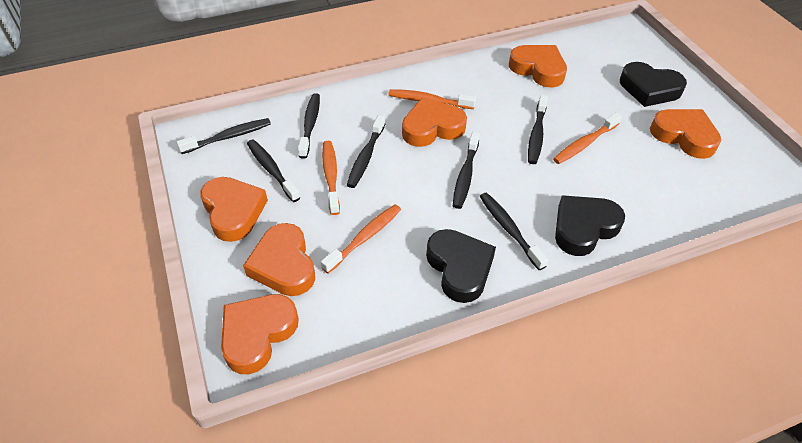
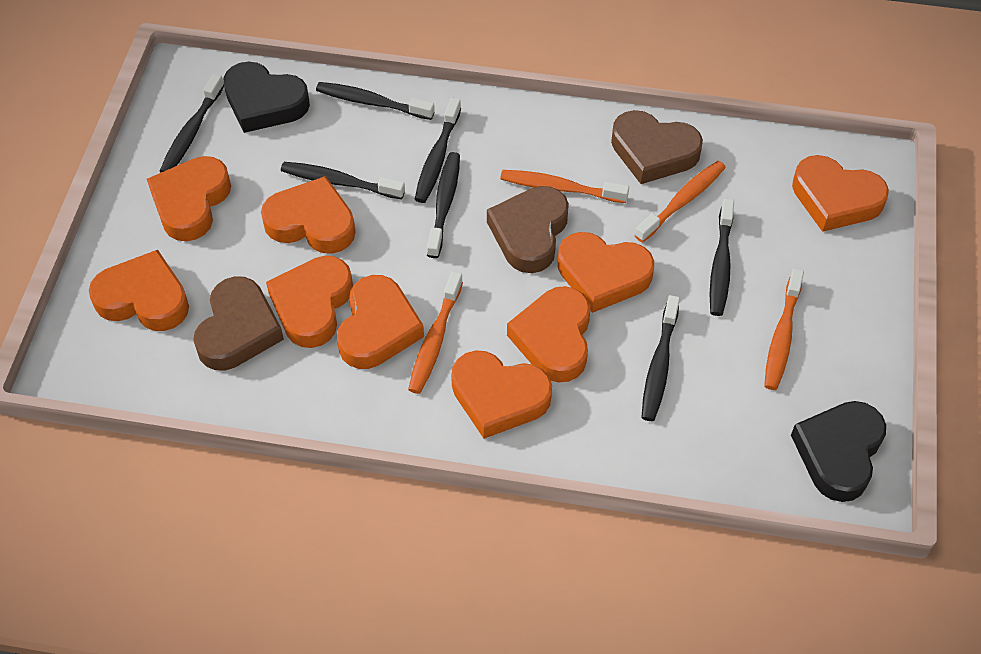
black heart: 3 -> 2
brown heart: 0 -> 3
orange heart: 6 -> 9

